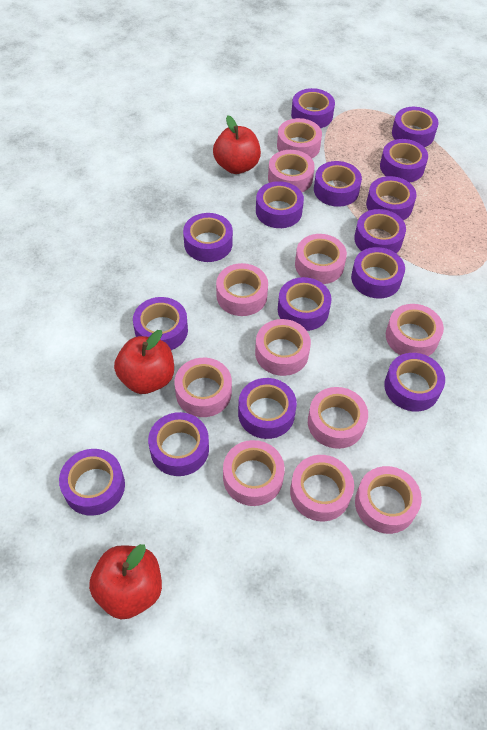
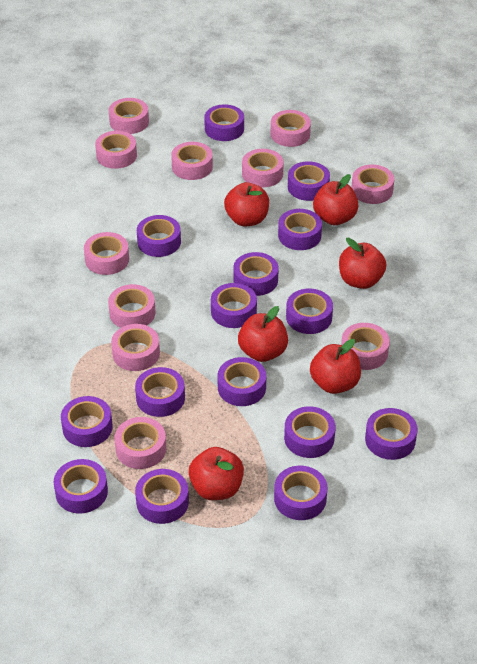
red apple: 3 -> 6

